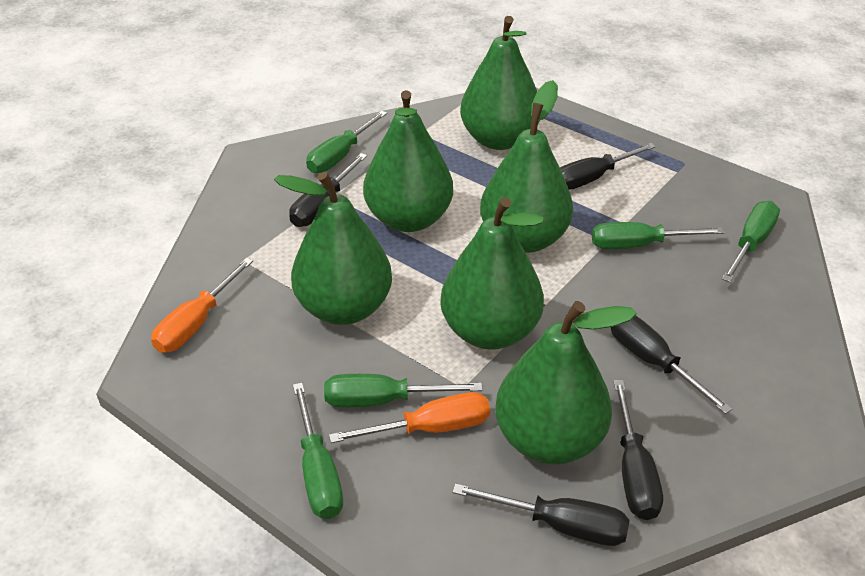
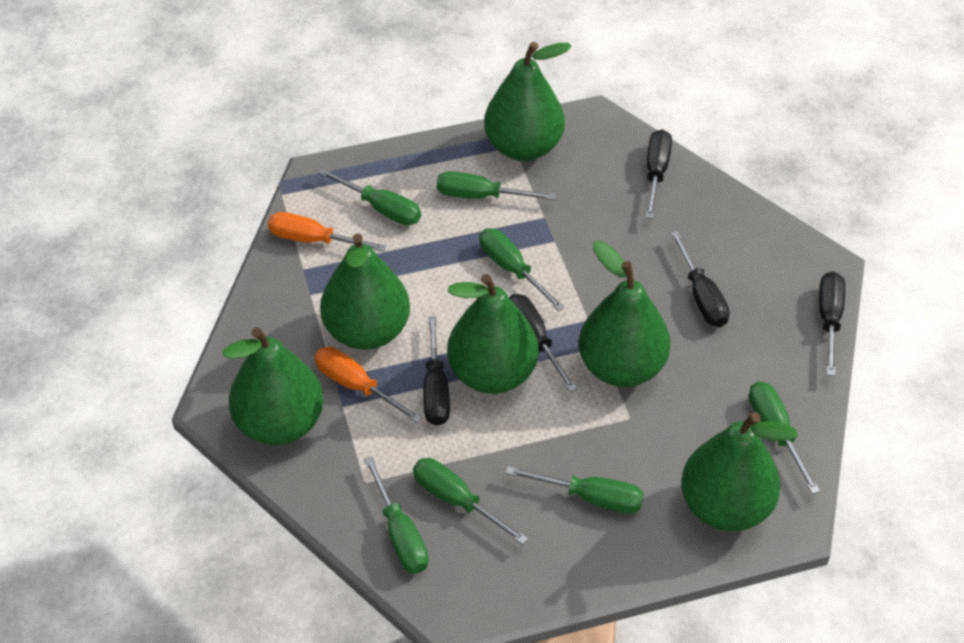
green screwdriver: 5 -> 7

